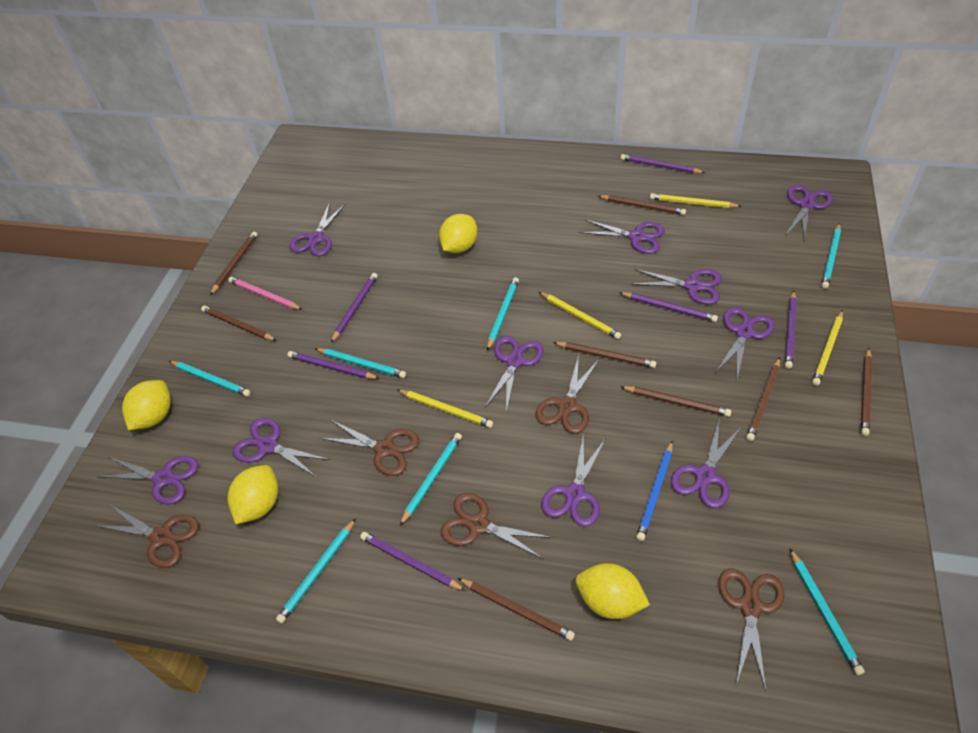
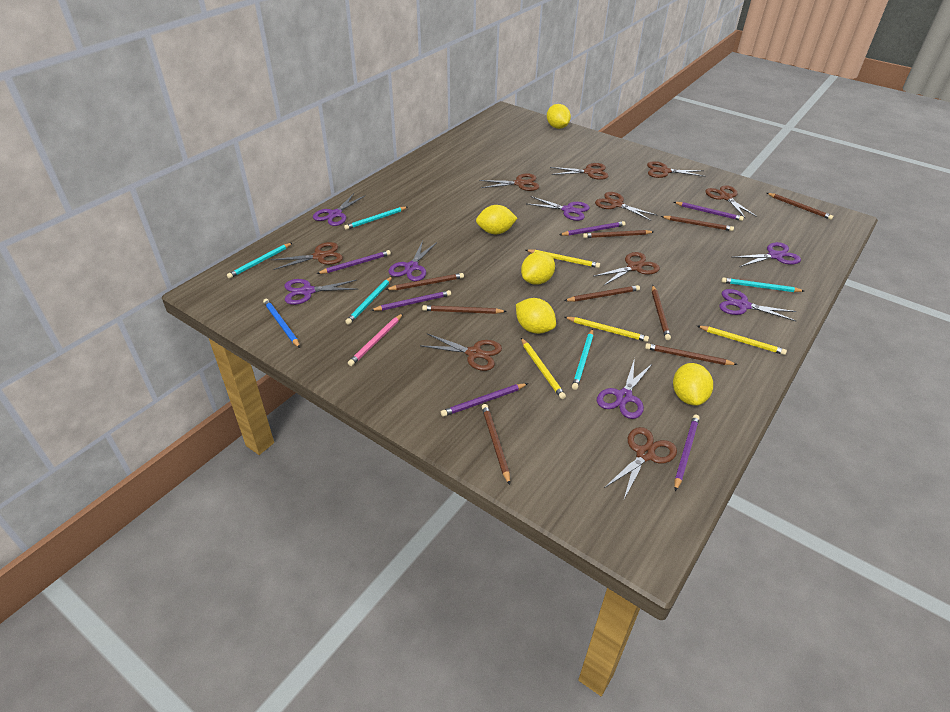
brown pencil: 8 -> 9
brown scissors: 5 -> 9
purple scissors: 10 -> 7
turquoise pencil: 7 -> 5
yellow lemon: 4 -> 5

